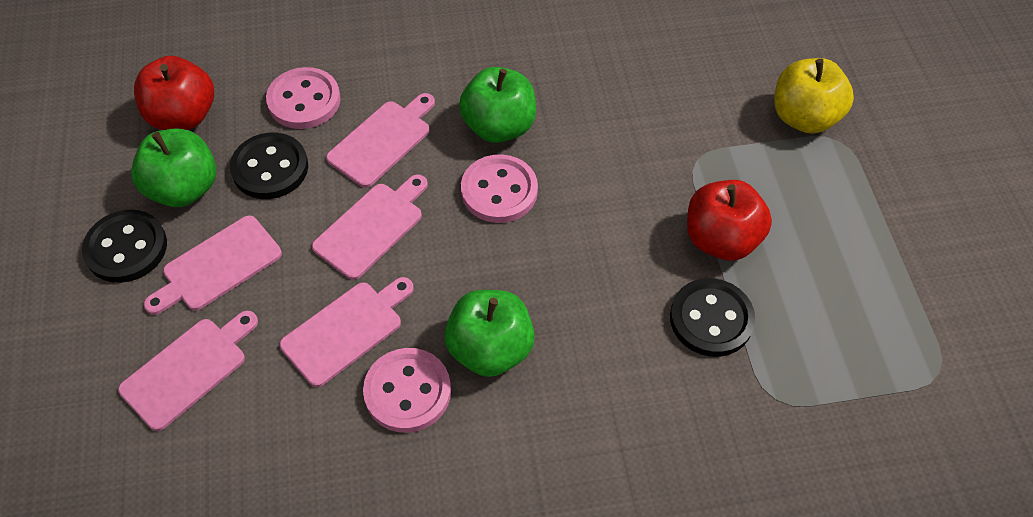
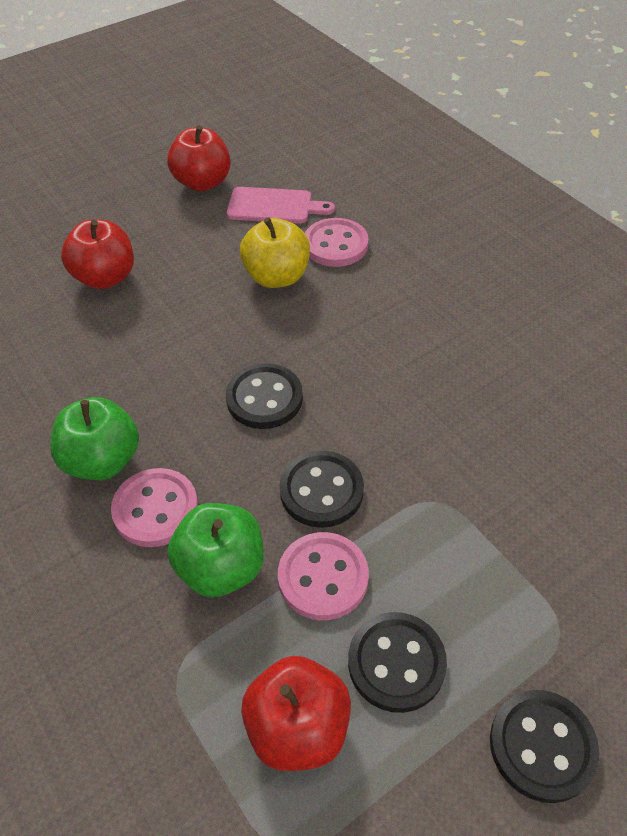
black button: 3 -> 4
green apple: 3 -> 2
pink cutting board: 5 -> 1
red apple: 2 -> 3

